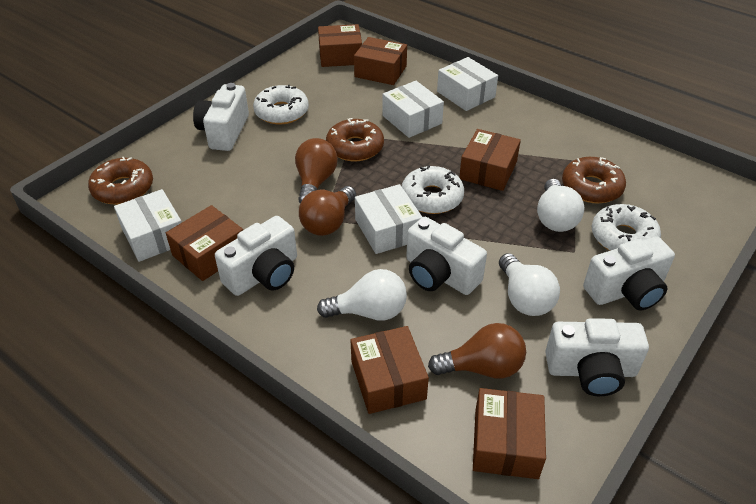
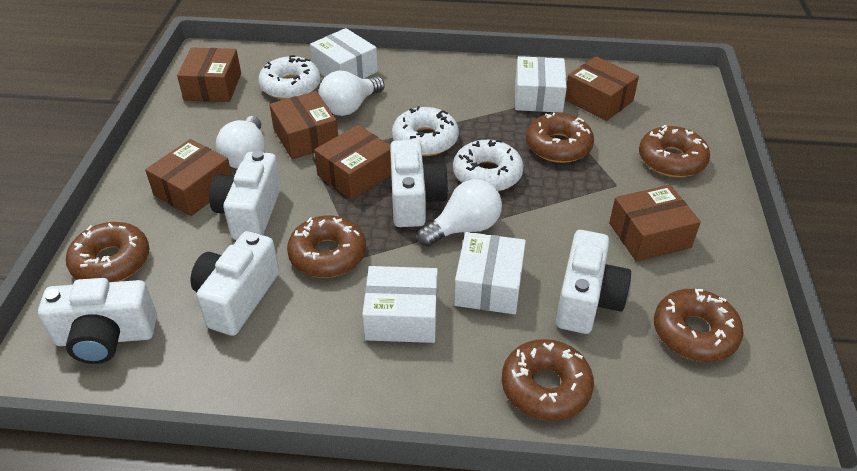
brown donut: 3 -> 6
brown light bulb: 3 -> 0

